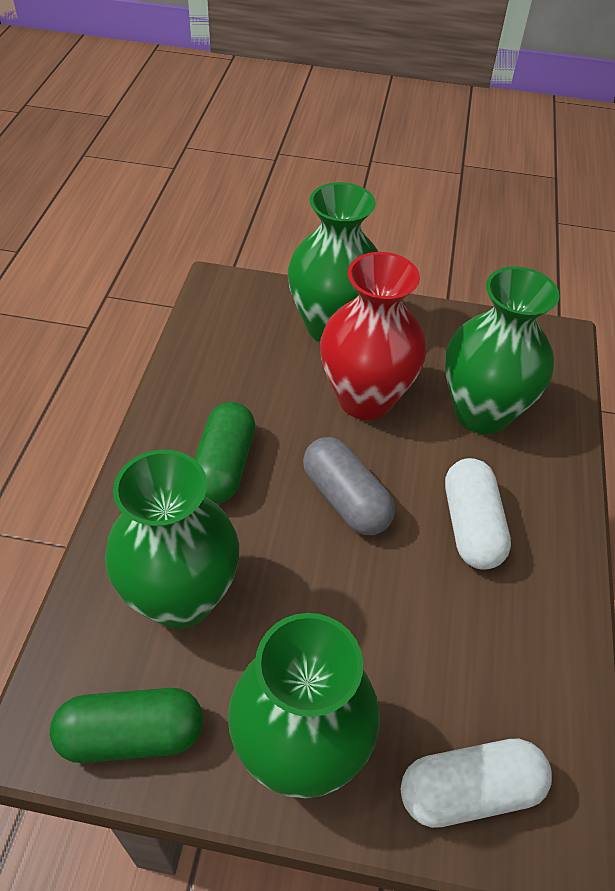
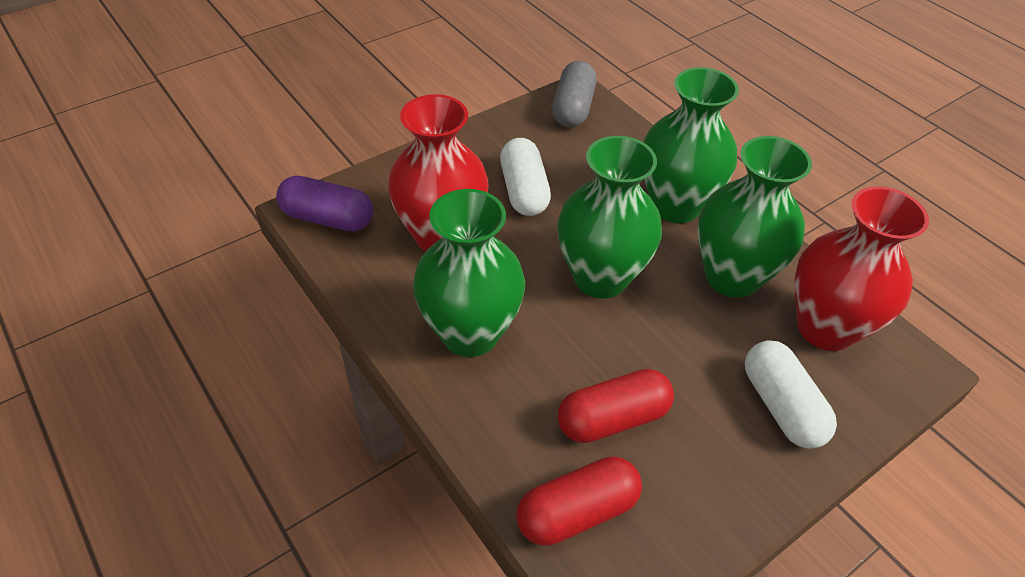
green capsule: 2 -> 0
purple capsule: 0 -> 1
red capsule: 0 -> 2
red vase: 1 -> 2

